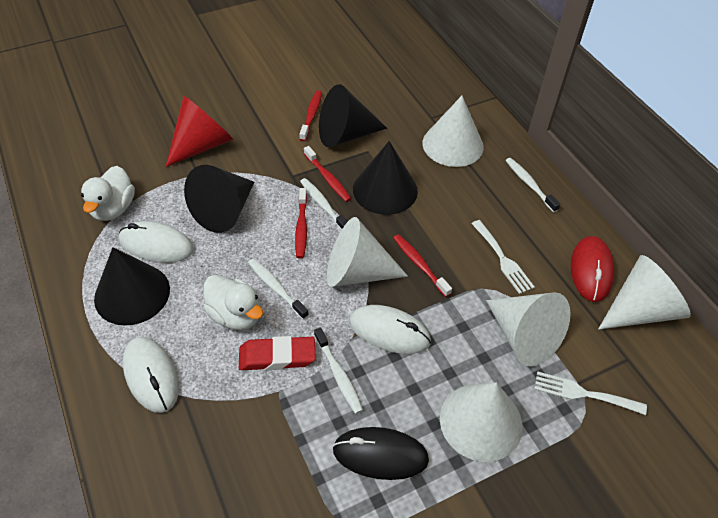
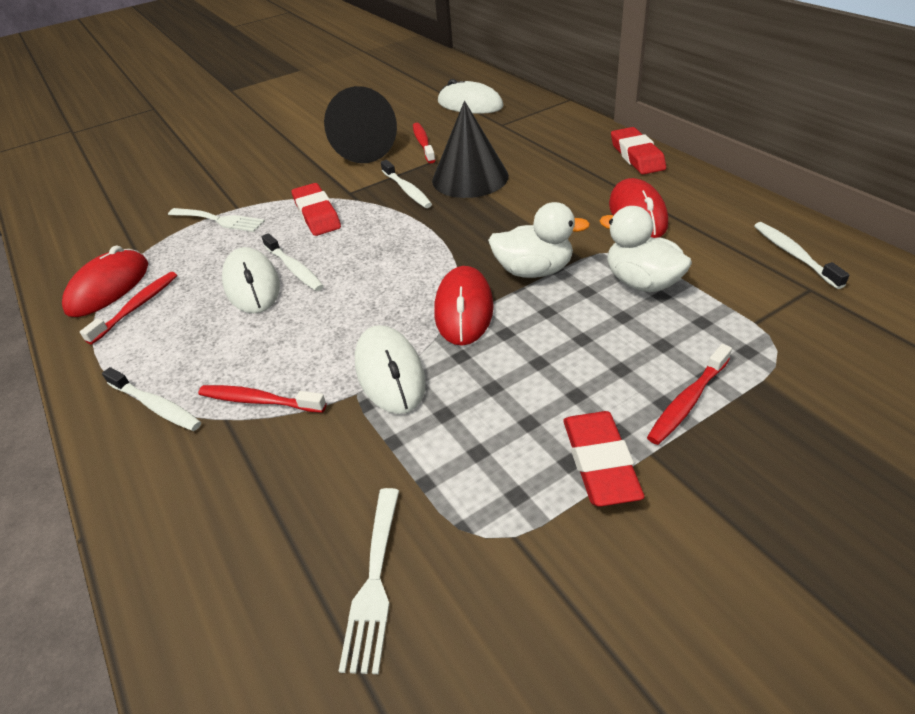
black cone: 4 -> 2
black mouse: 1 -> 0
red cone: 1 -> 0
red eraser: 1 -> 3
red mouse: 1 -> 3
white cone: 5 -> 0

